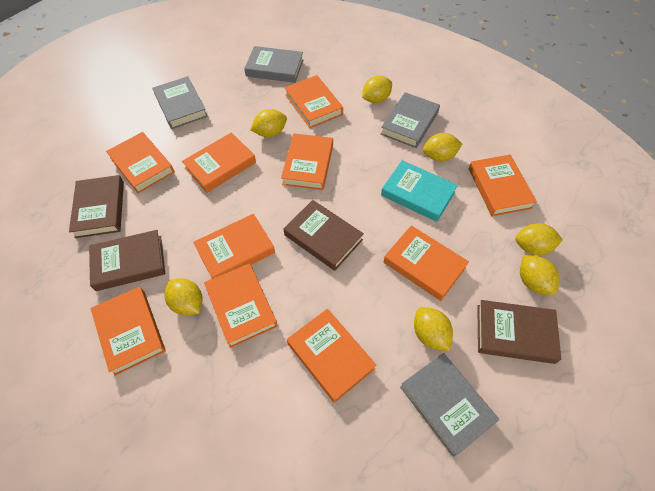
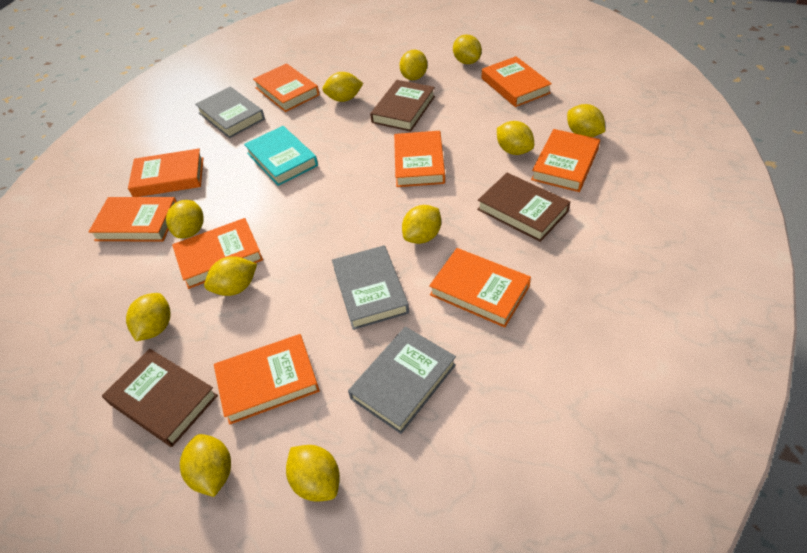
brown book: 4 -> 3
grey book: 4 -> 3
orange book: 10 -> 9
yellow lemon: 7 -> 11

